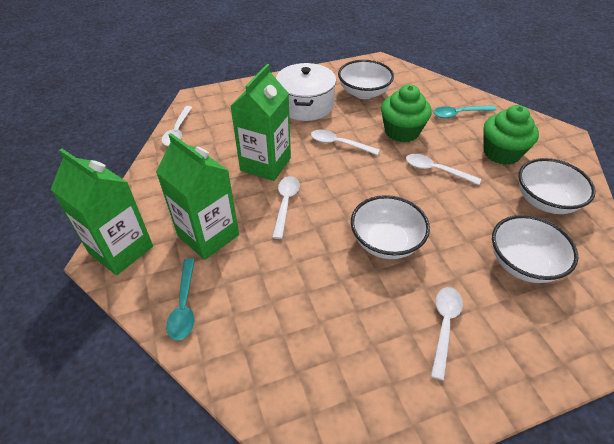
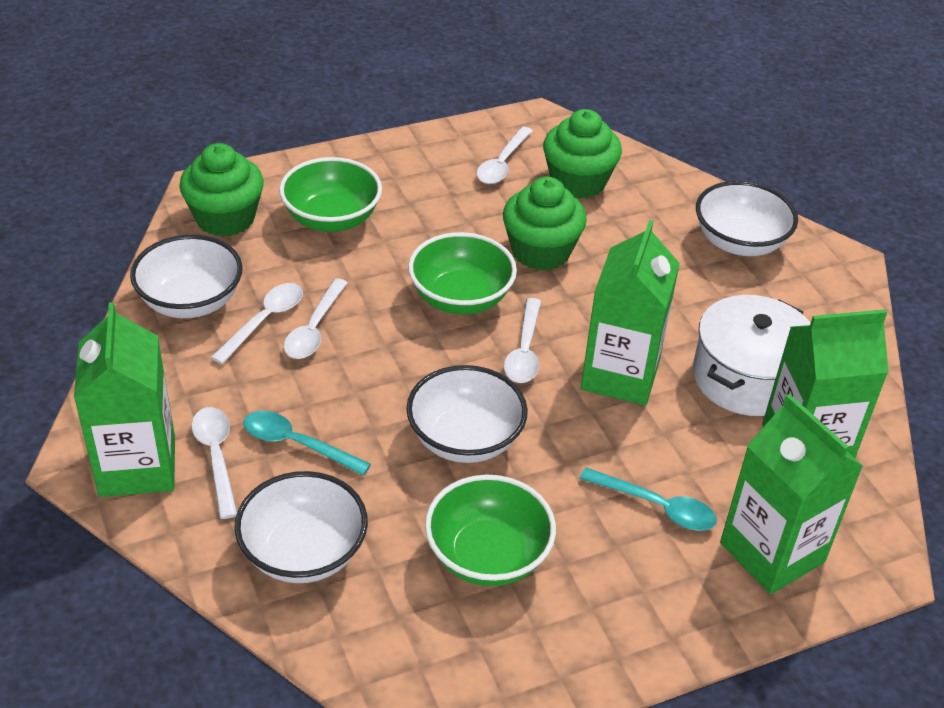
green bowl: 0 -> 3
green carton: 3 -> 4
green cupcake: 2 -> 3

